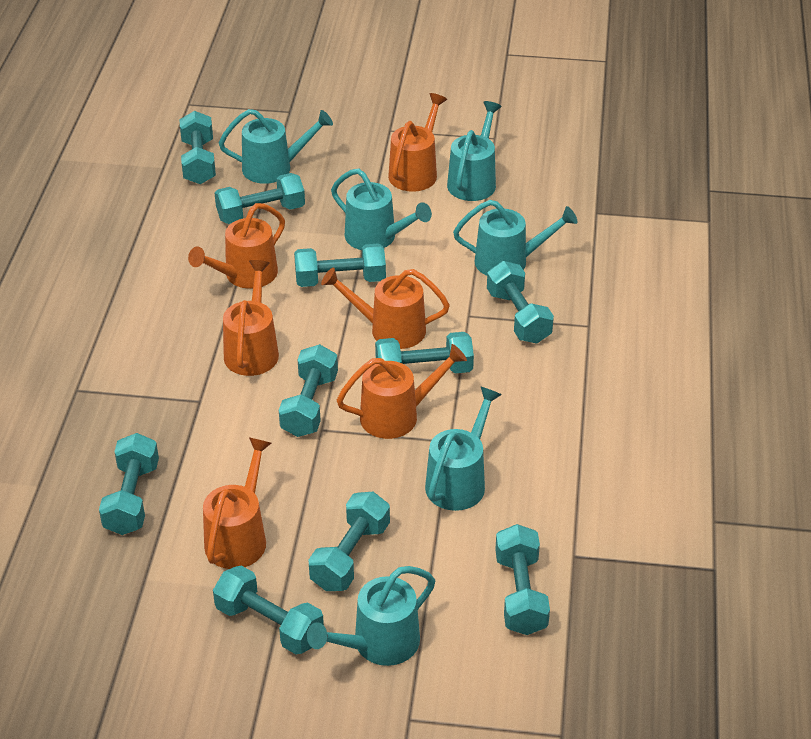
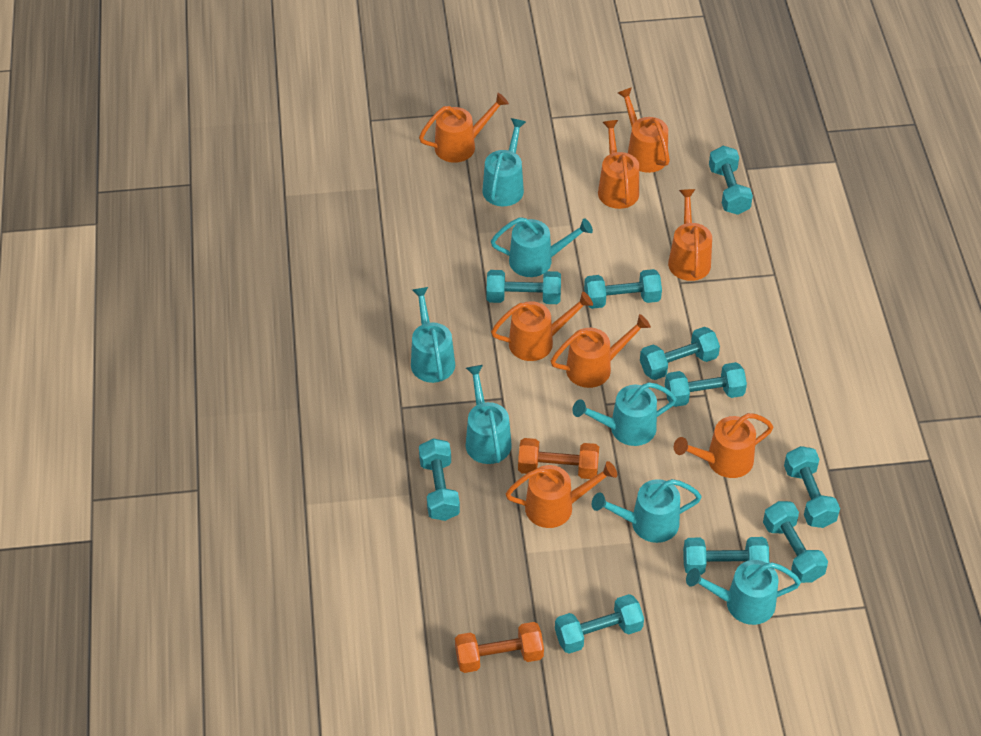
orange dumbbell: 0 -> 2
orange watering can: 6 -> 8
turquoise watering can: 6 -> 7

